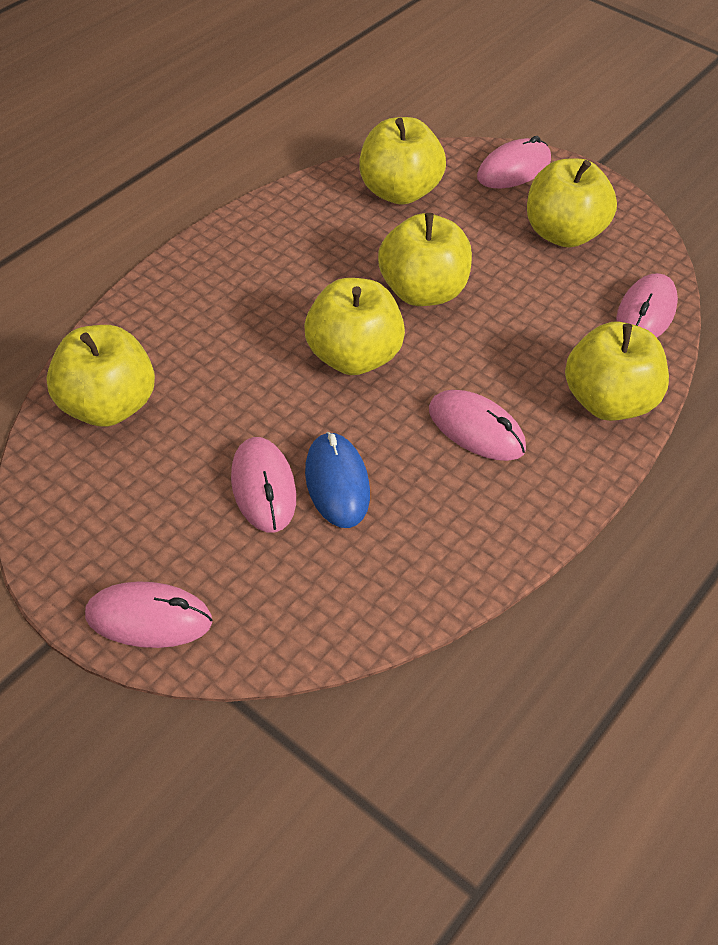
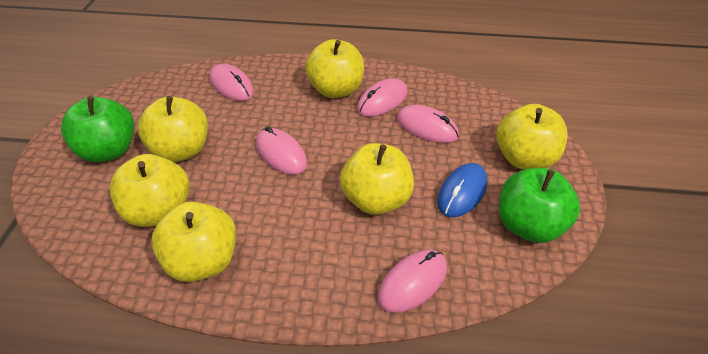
green apple: 0 -> 2

